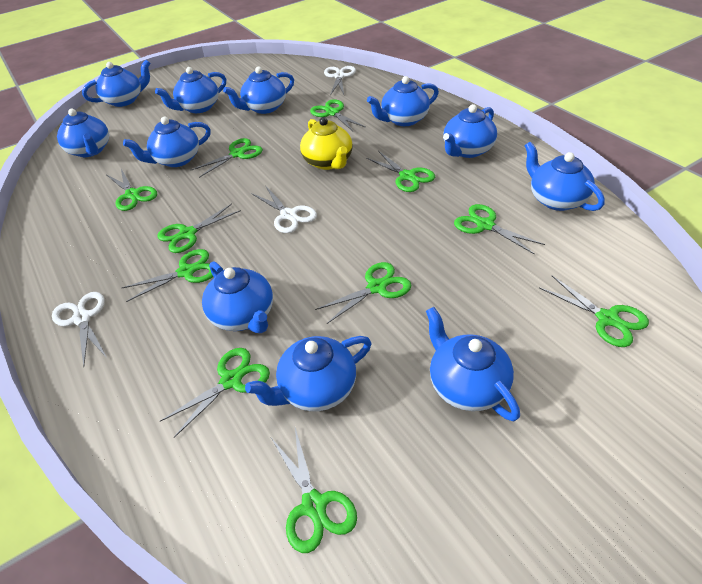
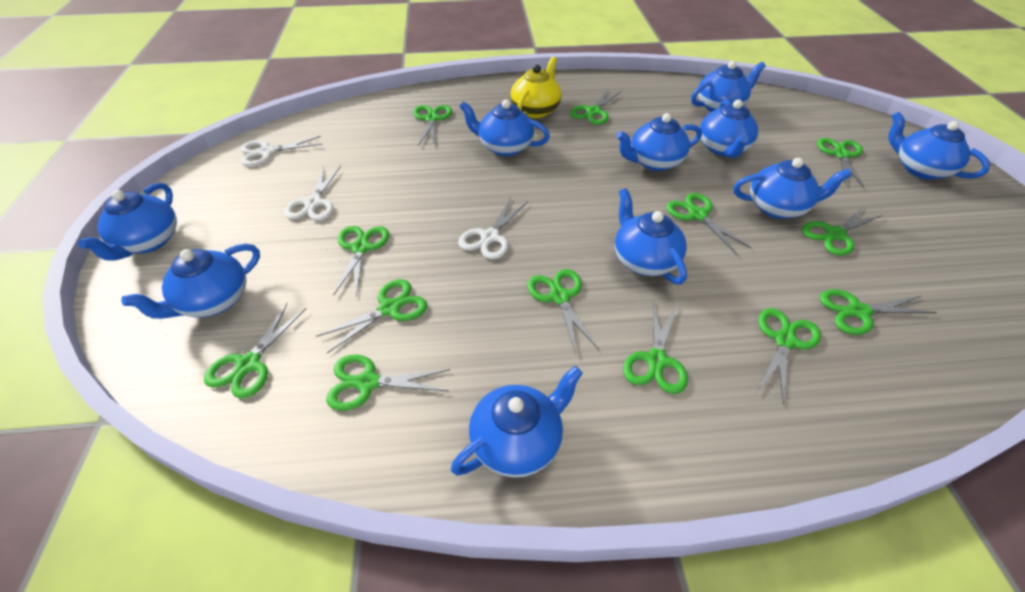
blue teapot: 11 -> 10
green scissors: 11 -> 13

